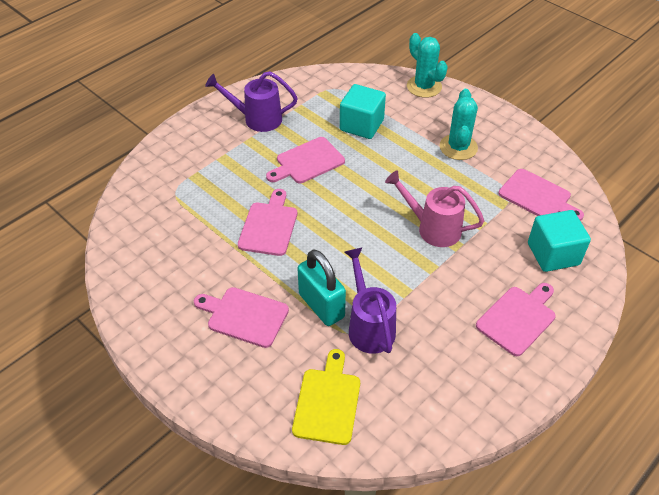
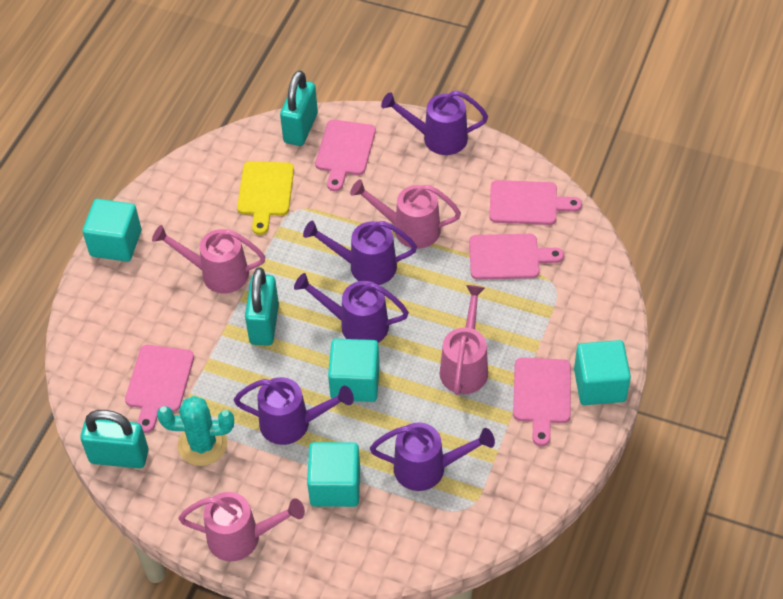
pink watering can: 1 -> 4
purple watering can: 2 -> 5
turquoise cactus: 2 -> 1
turquoise cube: 2 -> 4
turquoise padlock: 1 -> 3

